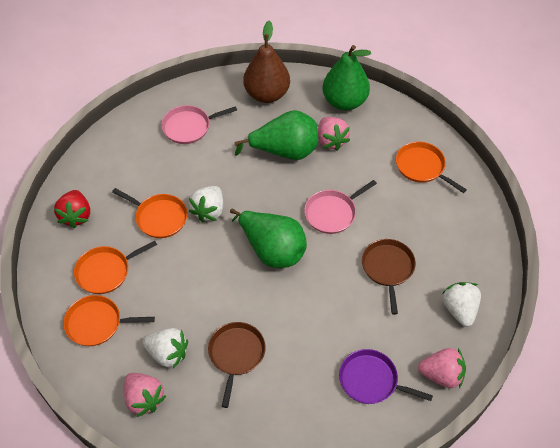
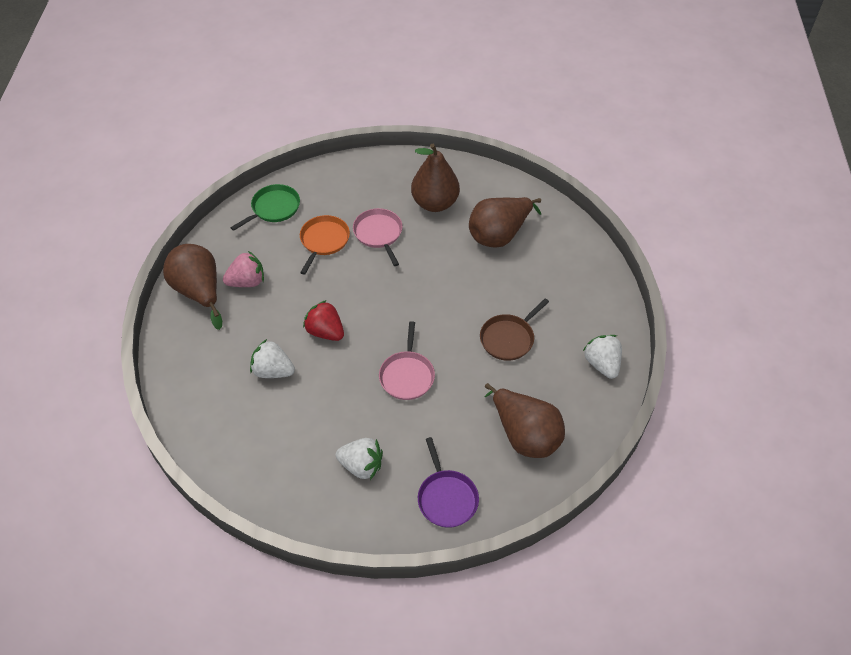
brown pan: 2 -> 1
brown pear: 1 -> 4
green pan: 0 -> 1
green pear: 3 -> 0
orange pan: 4 -> 1
pink strawberry: 3 -> 1

